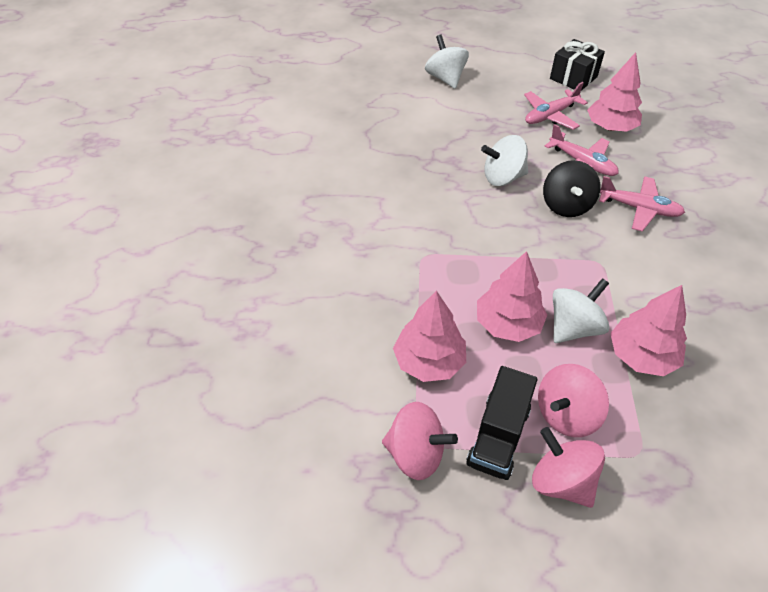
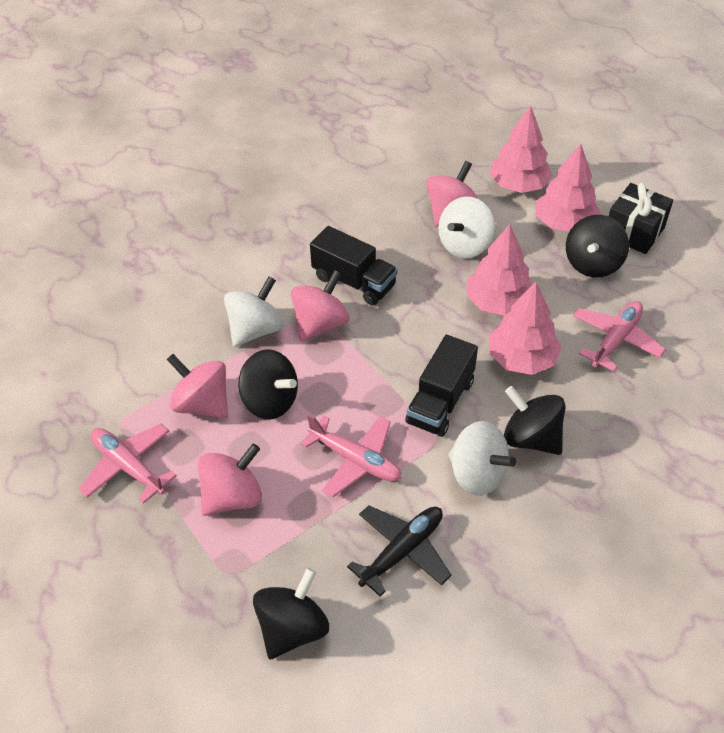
black plane: 0 -> 1
black spinning top: 1 -> 4
black truck: 1 -> 2
pink spinning top: 3 -> 4

